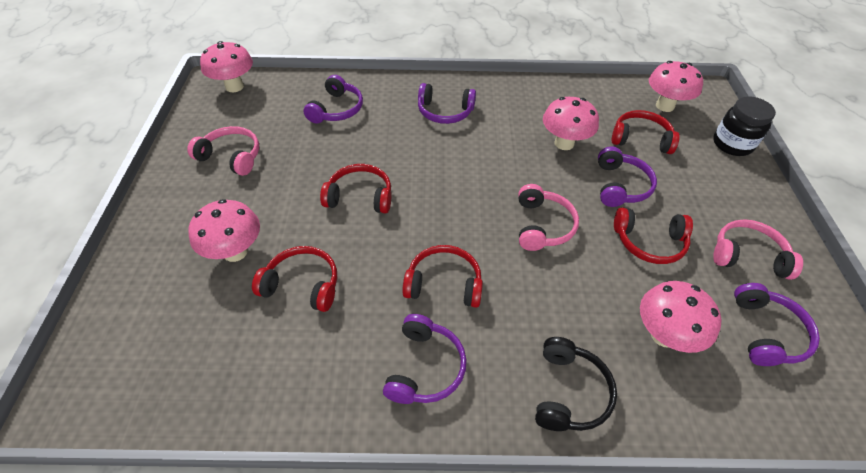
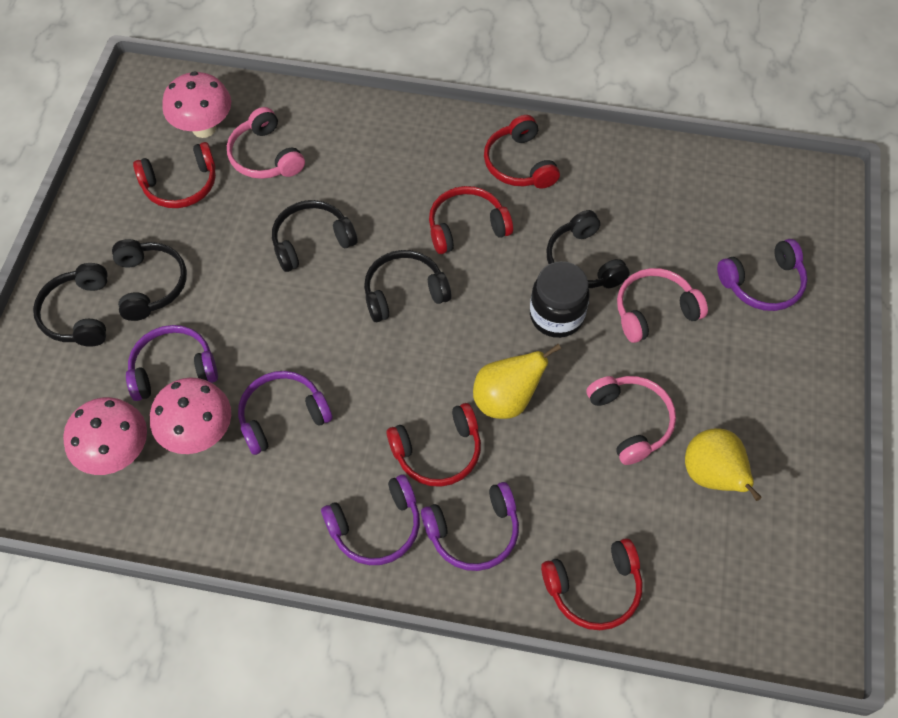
black headphones: 1 -> 5
pink mushroom: 5 -> 3
yellow pear: 0 -> 2

